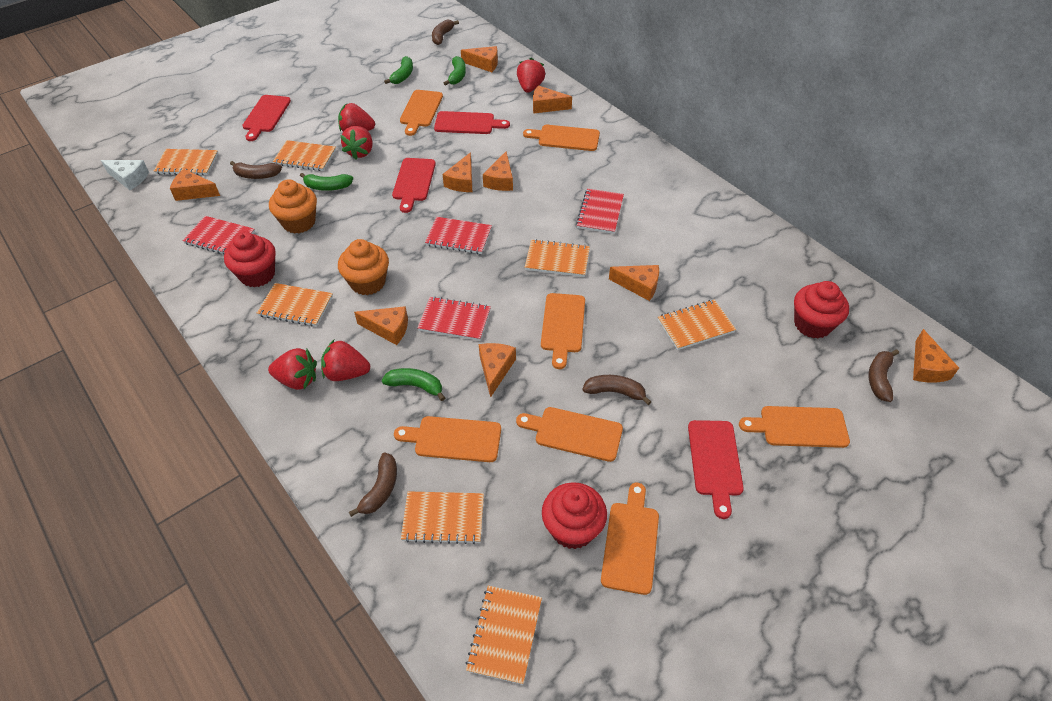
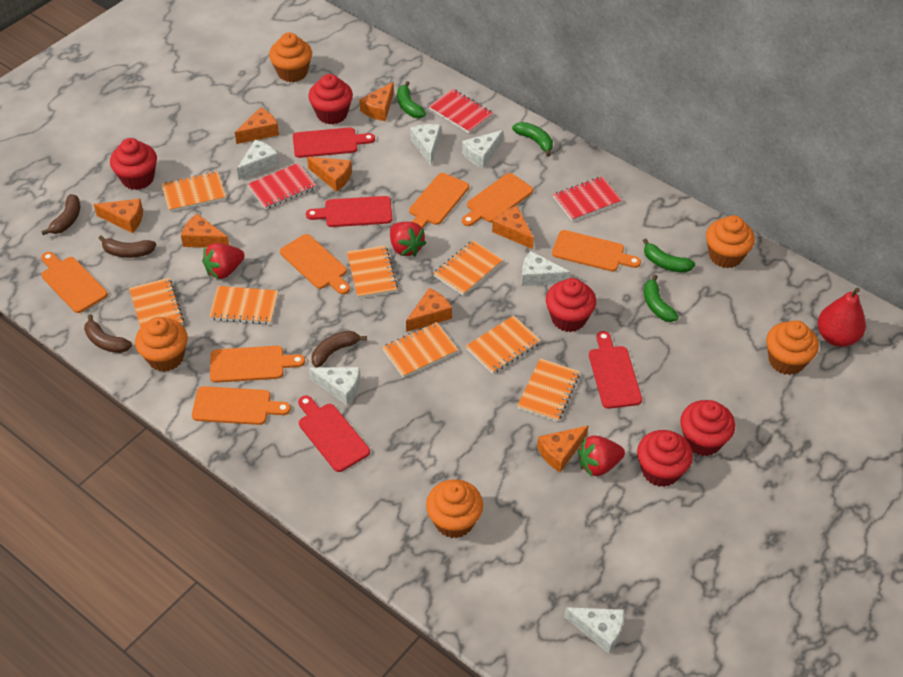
brown banana: 5 -> 4
orange cheese: 9 -> 8
orange cupcake: 2 -> 5
orange notebook: 7 -> 8
red cupcake: 3 -> 5
red notebook: 4 -> 3
red pear: 0 -> 1
red strawberry: 5 -> 3
white cheese: 1 -> 6

